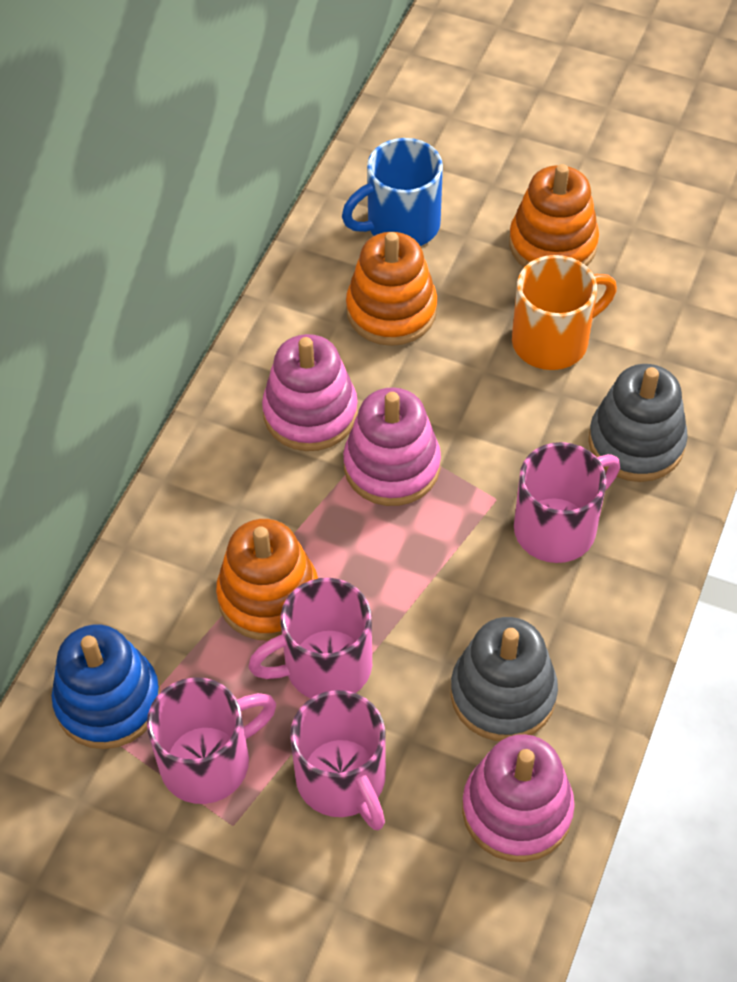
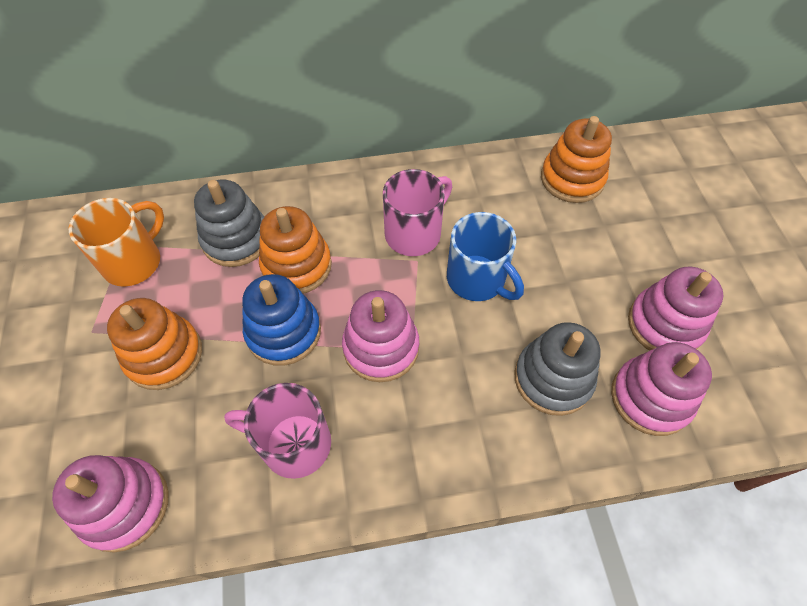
pink mug: 4 -> 2
pink stacking toy: 3 -> 4

